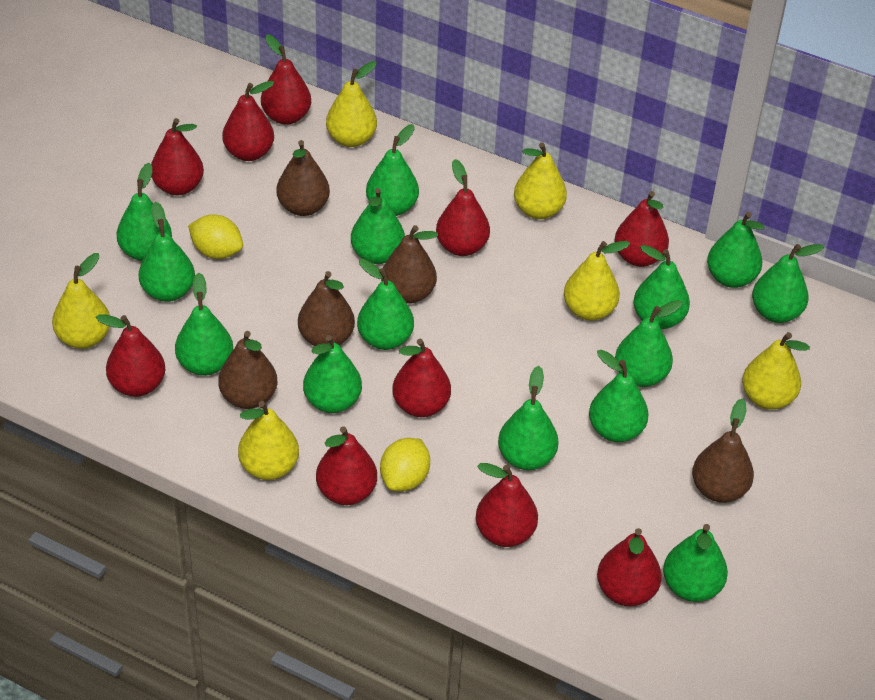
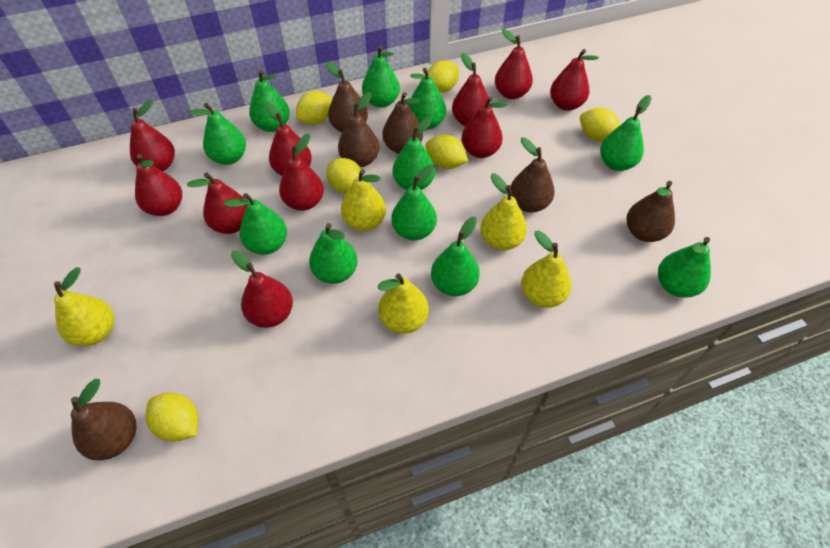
brown pear: 5 -> 6
green pear: 14 -> 11
yellow lemon: 2 -> 6
yellow pear: 6 -> 5

